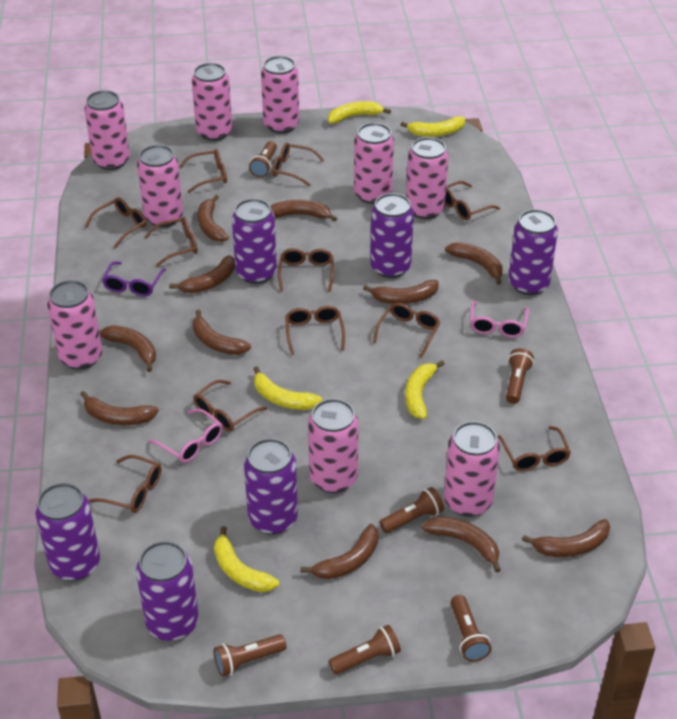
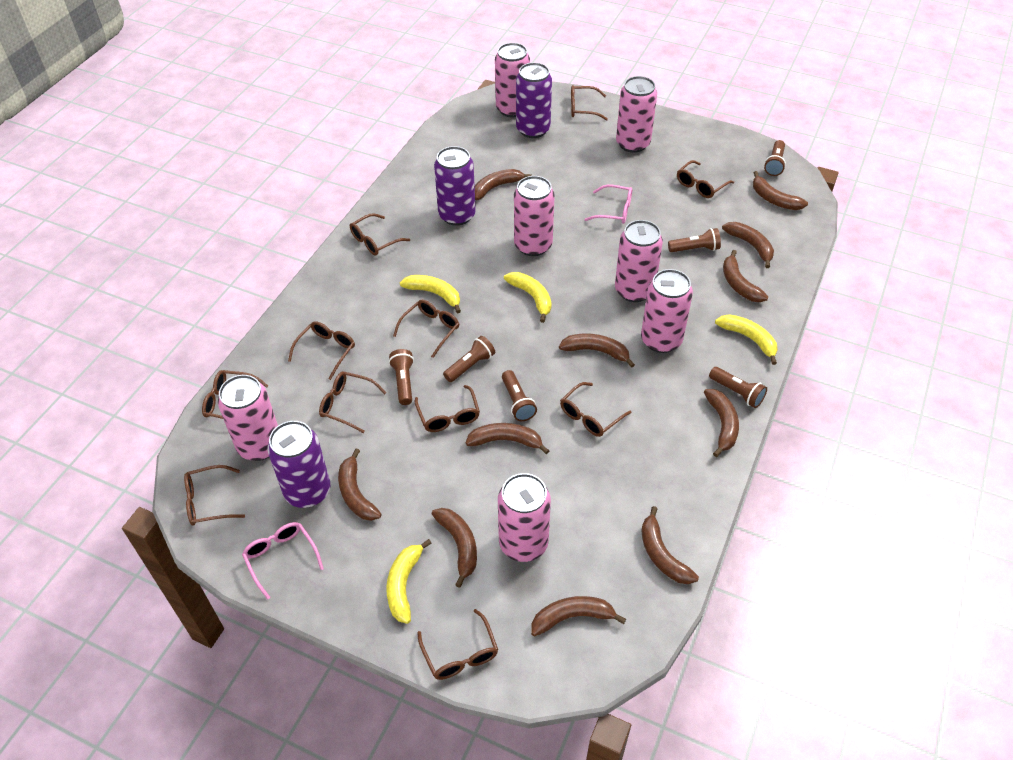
pink can: 9 -> 7
purple can: 6 -> 3
purple glasses: 1 -> 0
yellow banana: 5 -> 4

